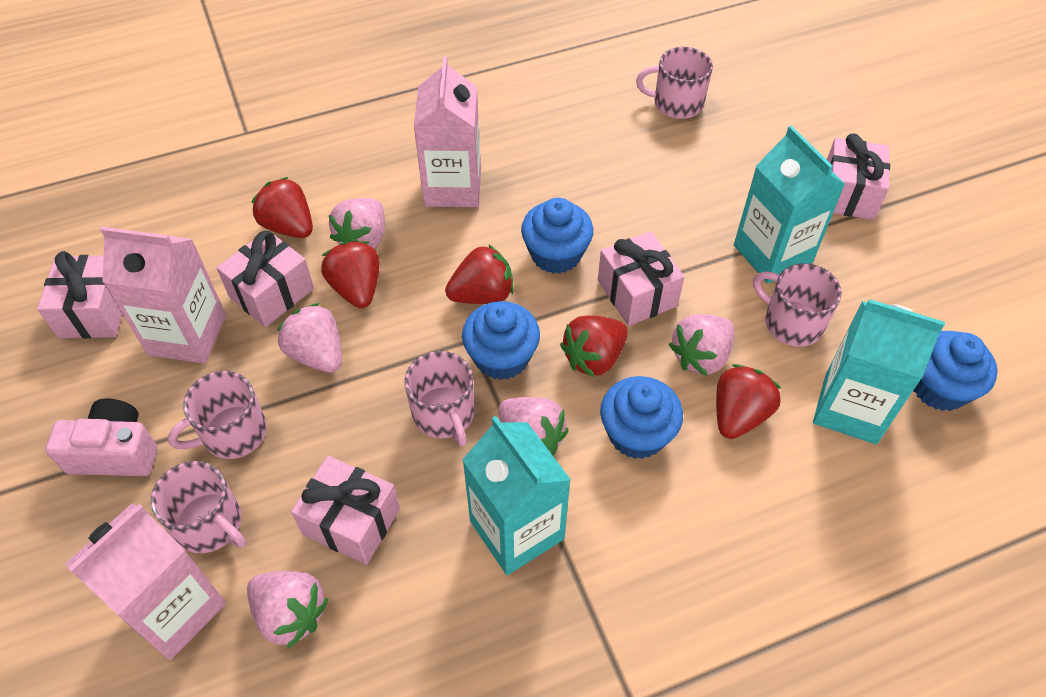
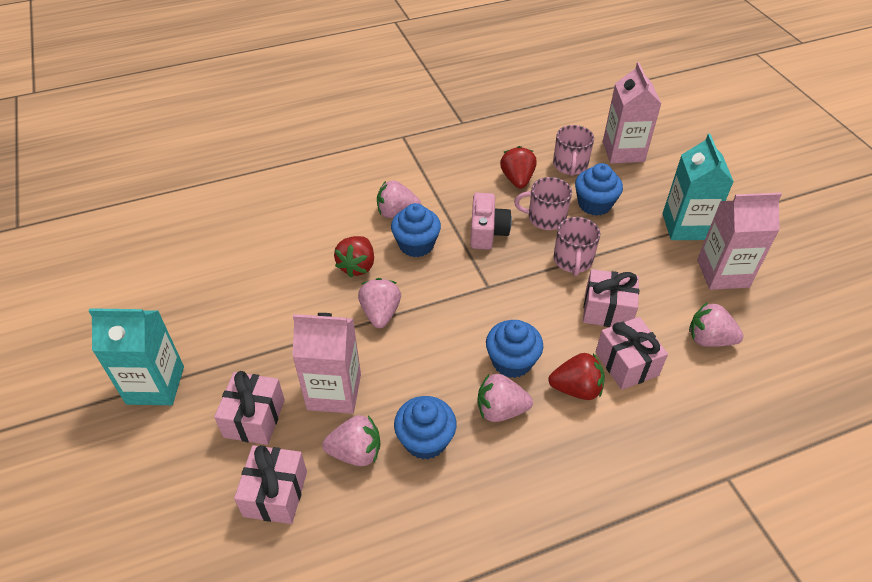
pink gift: 5 -> 4
pink mug: 5 -> 3
red strawberry: 5 -> 3
turquoise carton: 3 -> 2

